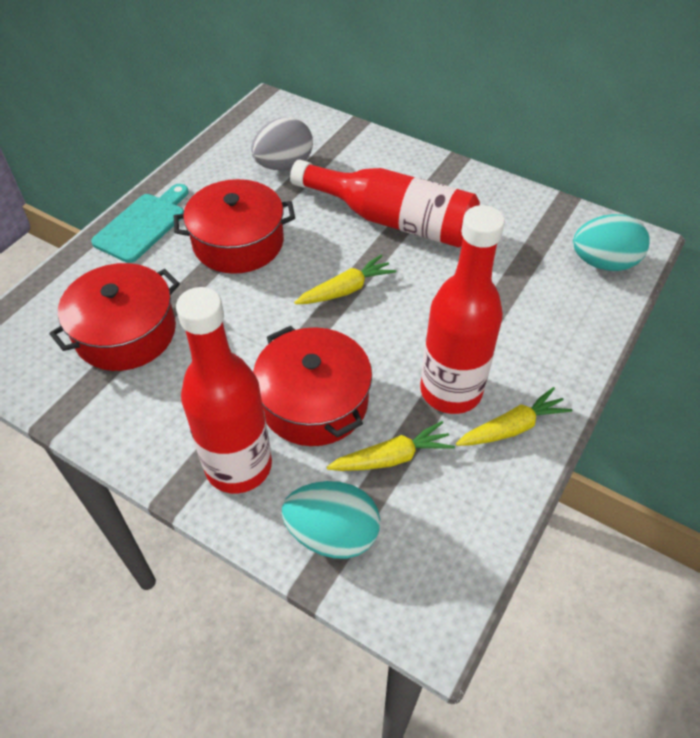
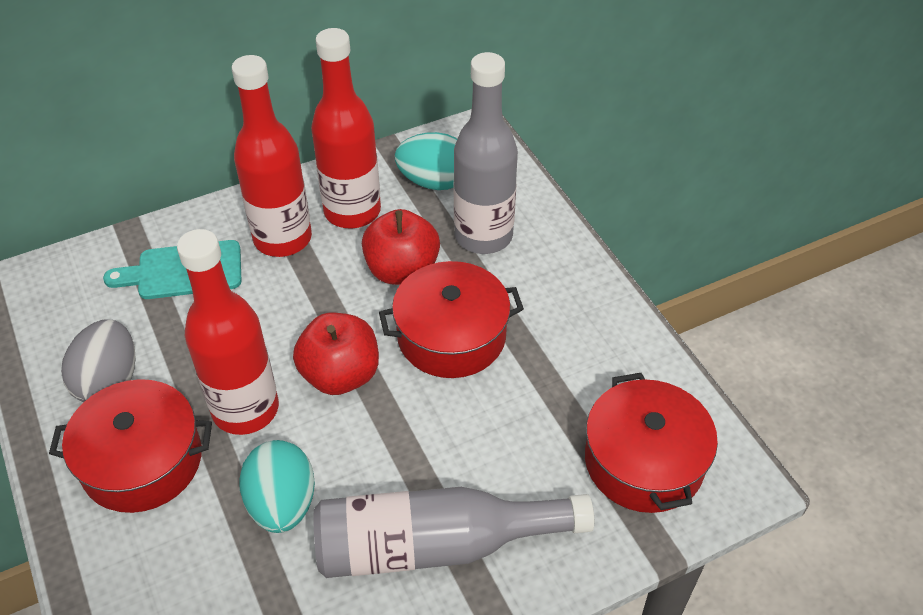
grey bottle: 0 -> 2
red apple: 0 -> 2
yellow carrot: 3 -> 0

